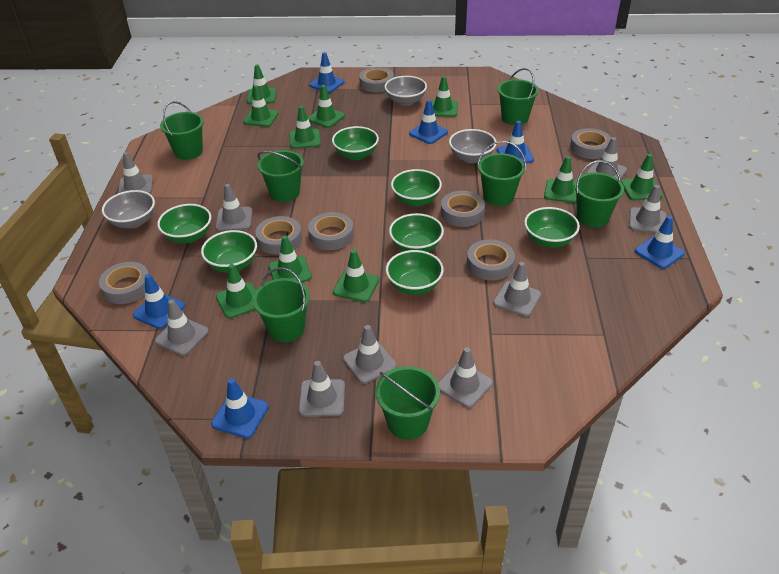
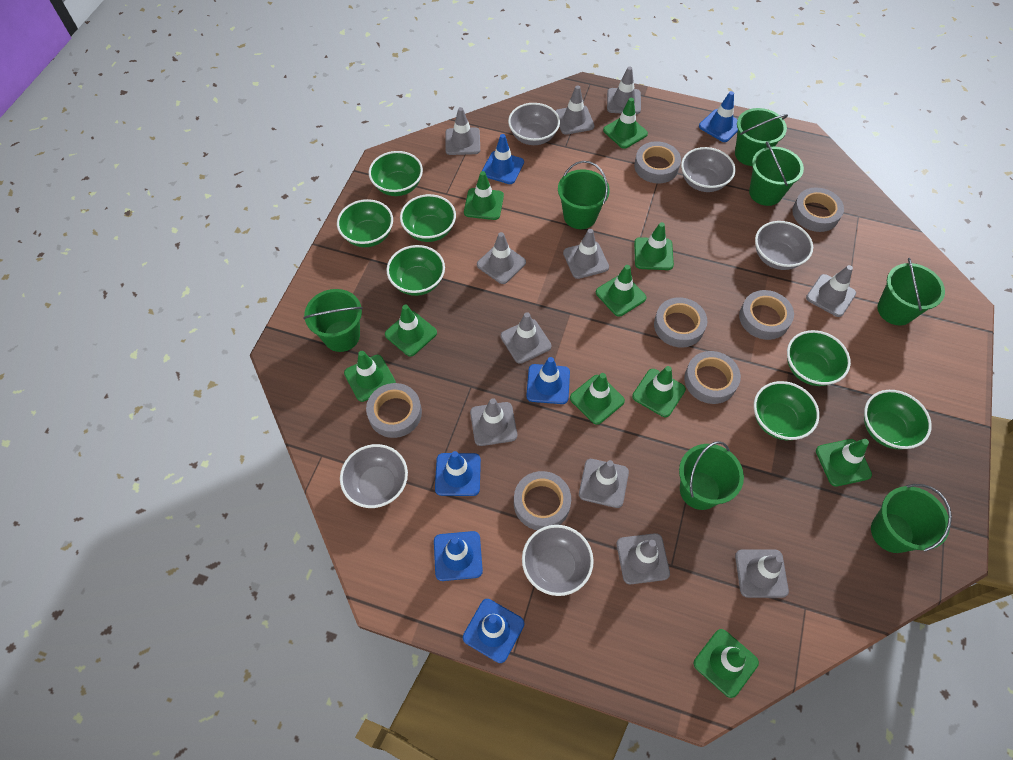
grey bowl: 3 -> 5
grey traffic cone: 9 -> 11

